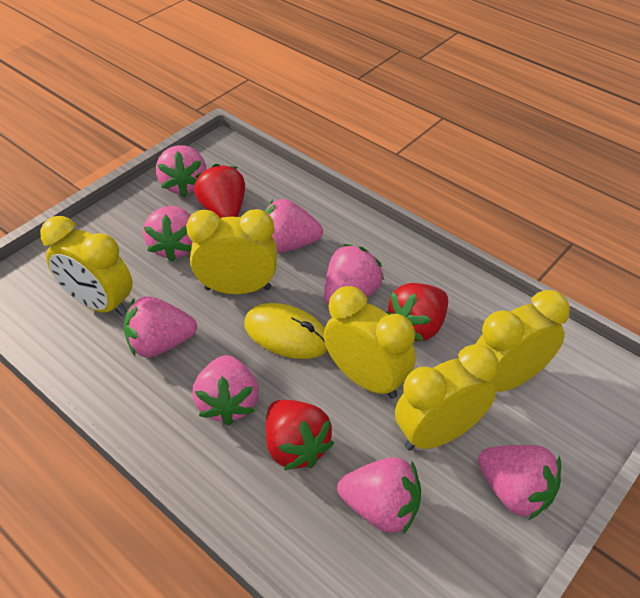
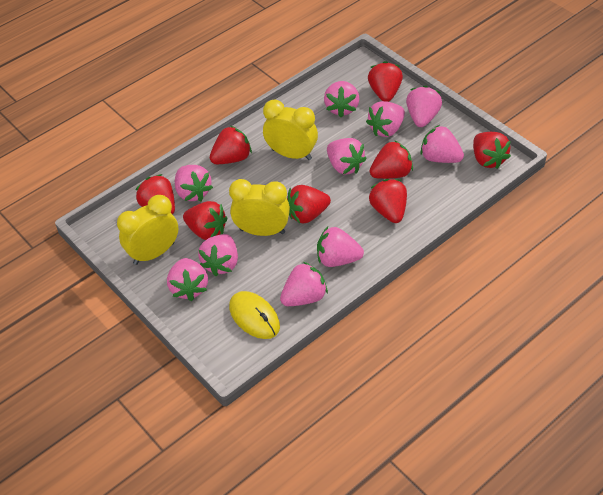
pink strawberry: 8 -> 10
red strawberry: 3 -> 8
yellow clock: 5 -> 3

